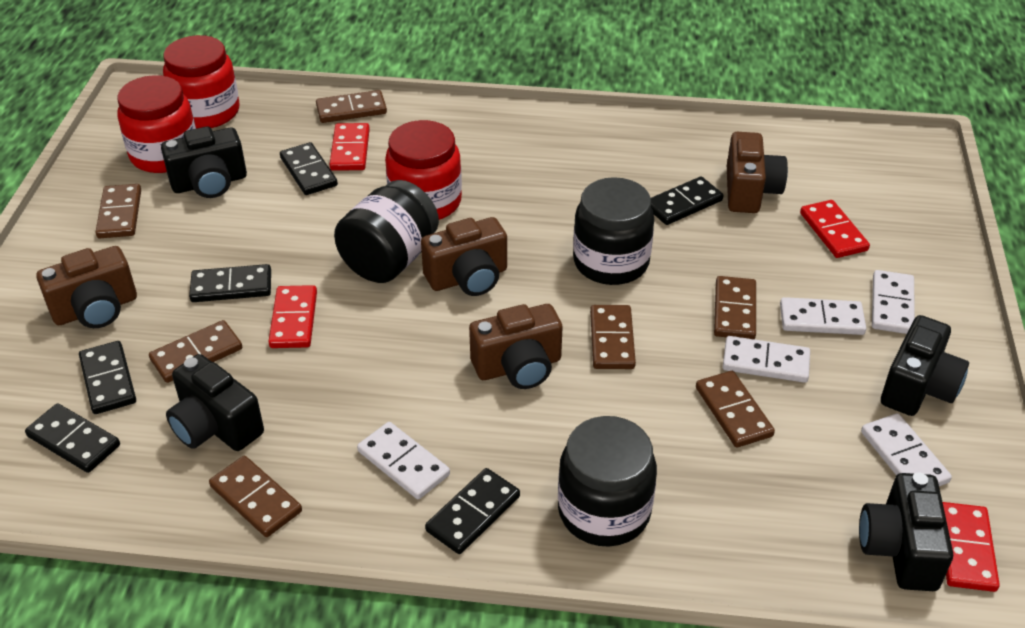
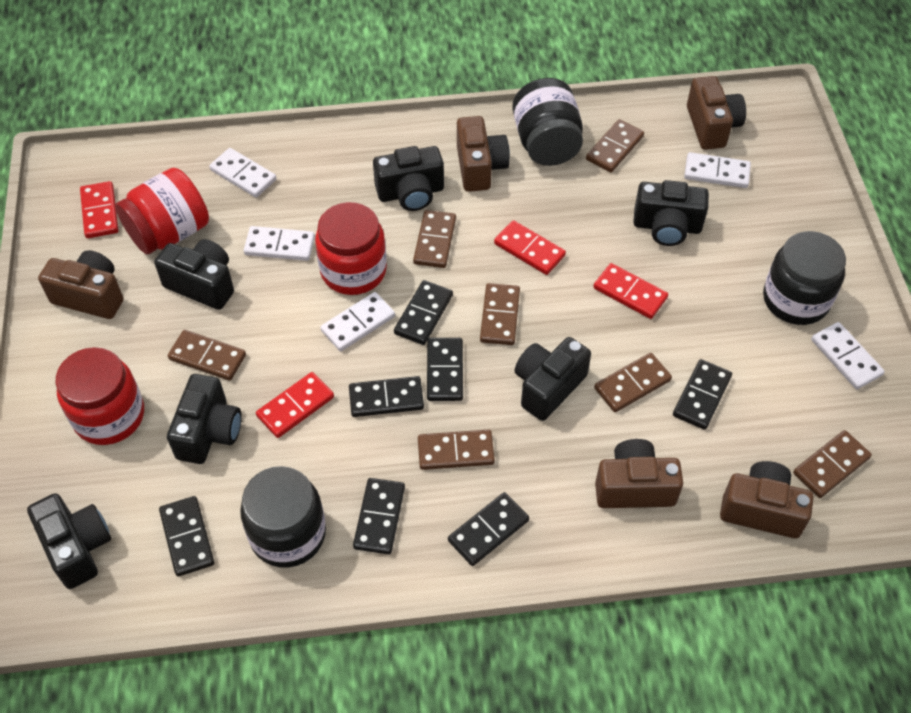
black camera: 4 -> 6
black domino: 6 -> 7
brown camera: 4 -> 5

